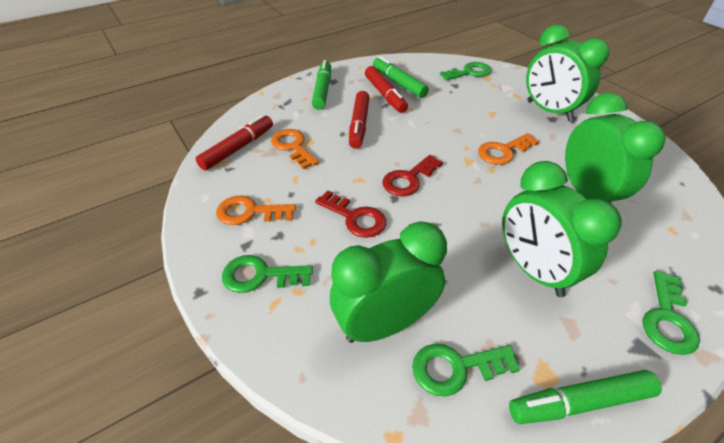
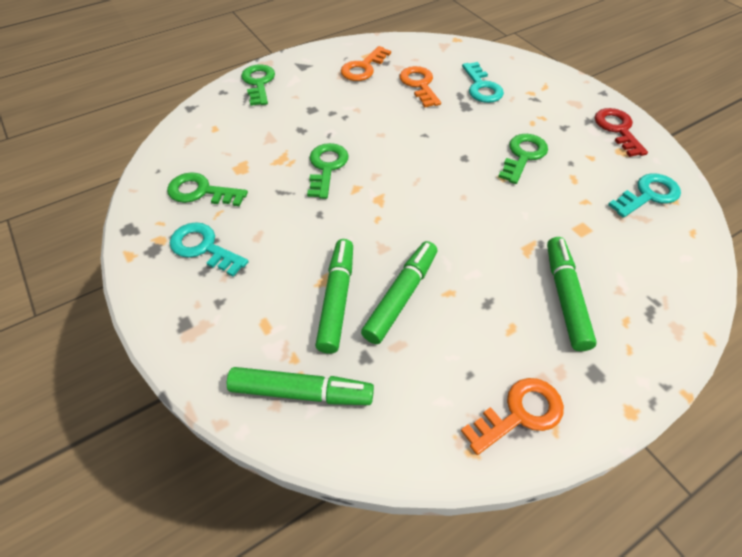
green clock: 4 -> 0
green marker: 3 -> 4
red key: 2 -> 1
red marker: 3 -> 0
turquoise key: 0 -> 3

